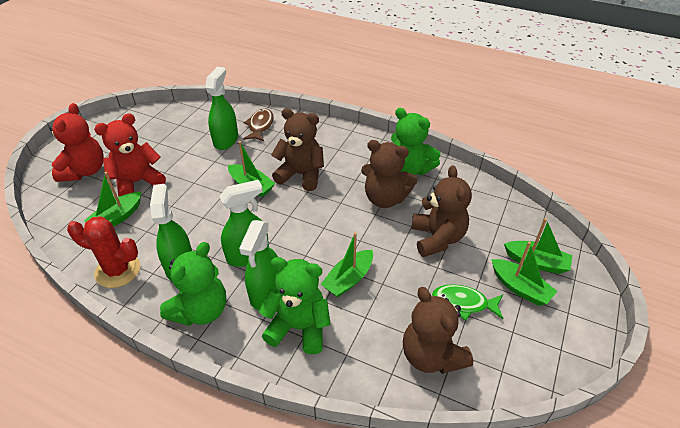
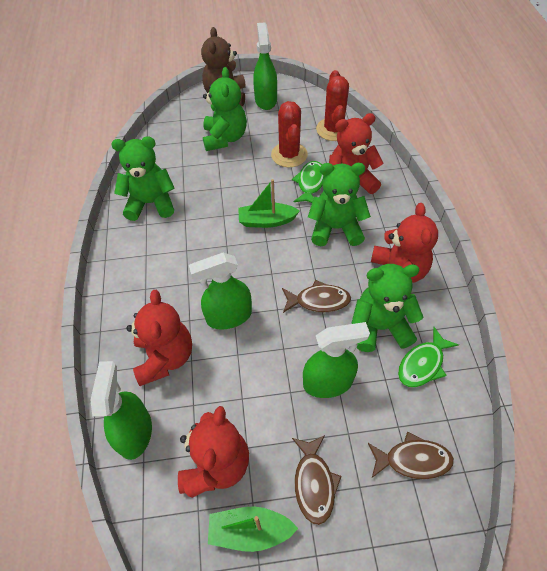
brown fish: 1 -> 3
brown teddy bear: 4 -> 1
green boat: 5 -> 2
green fish: 1 -> 2
green teddy bear: 3 -> 4
red cactus: 1 -> 2
red teddy bear: 2 -> 4

